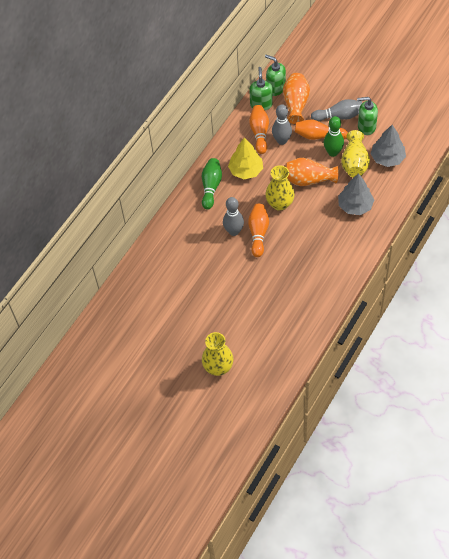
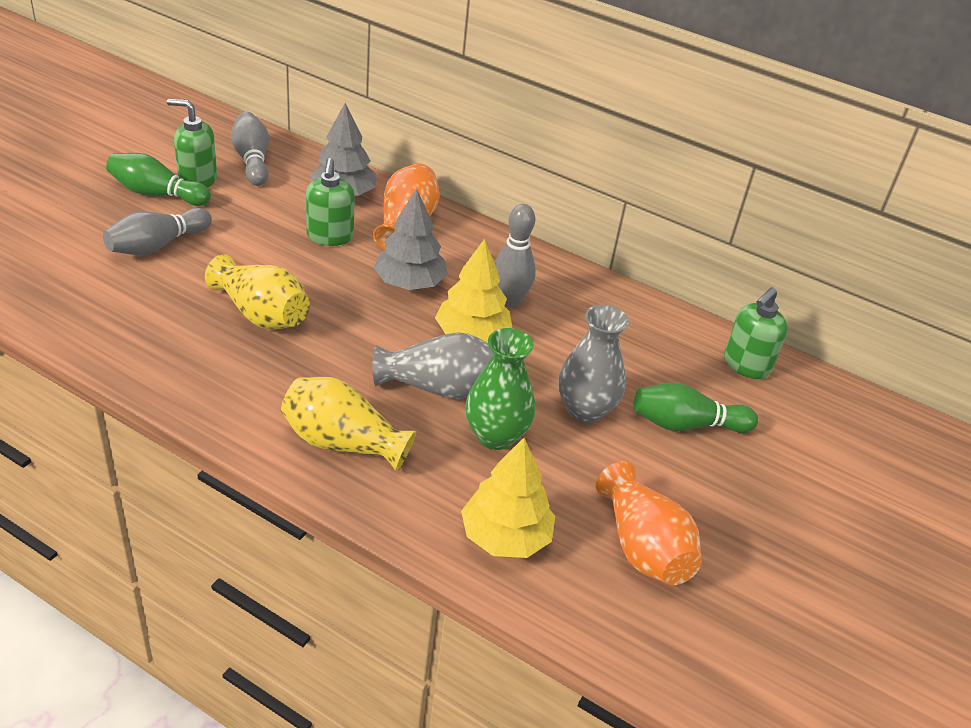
green vase: 0 -> 1
grey vase: 0 -> 2
orange bowling pin: 3 -> 0
yellow tree: 1 -> 2
yellow vase: 3 -> 2

